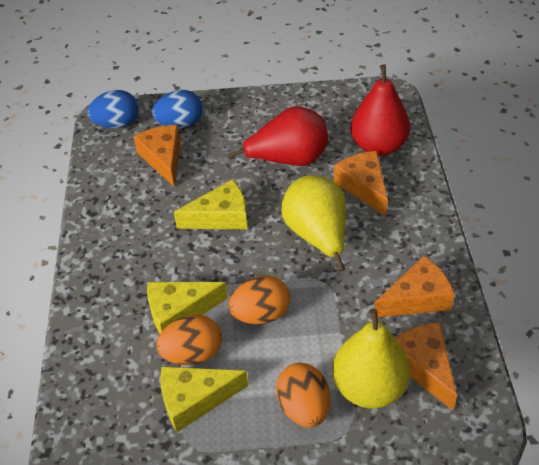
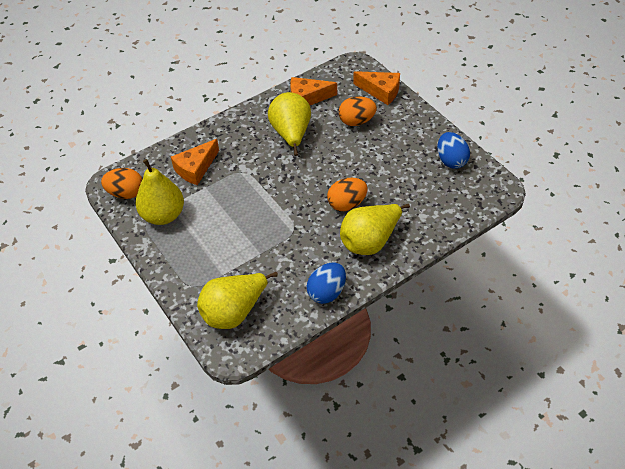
orange cheese: 4 -> 3
red pear: 2 -> 0
yellow cheese: 3 -> 0
yellow pear: 2 -> 4

